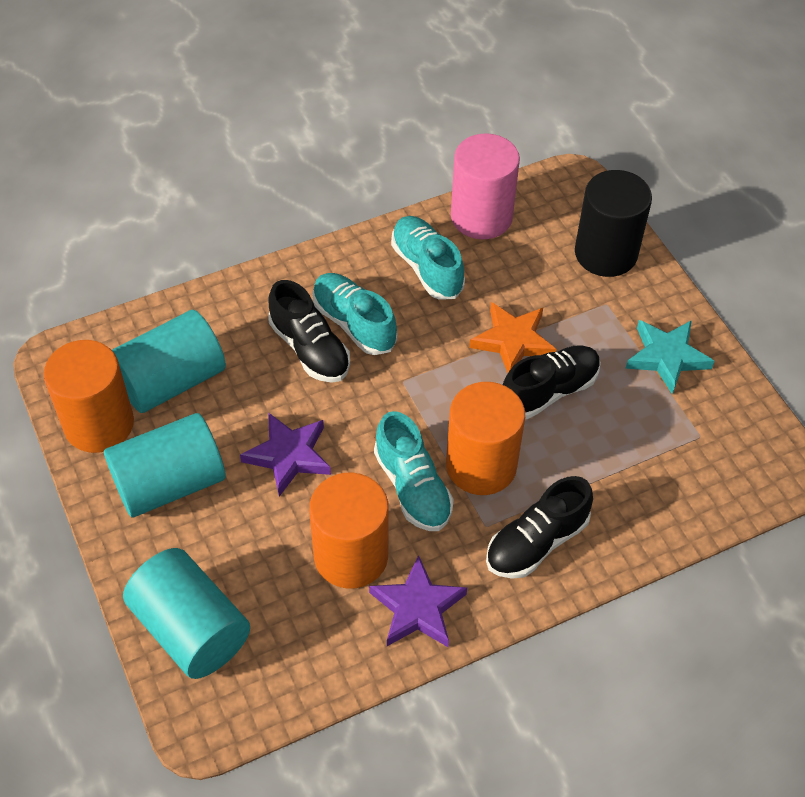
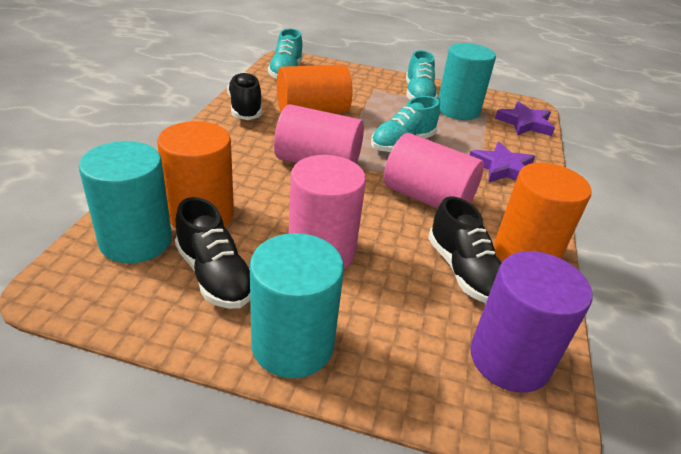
black cylinder: 1 -> 0
orange star: 1 -> 0
pink cylinder: 1 -> 3
purple cylinder: 0 -> 1
turquoise star: 1 -> 0

